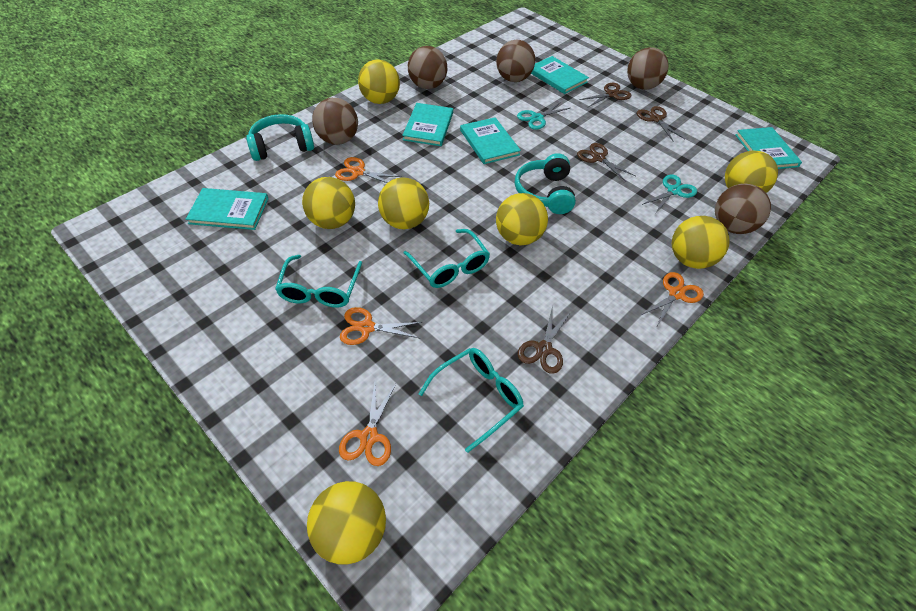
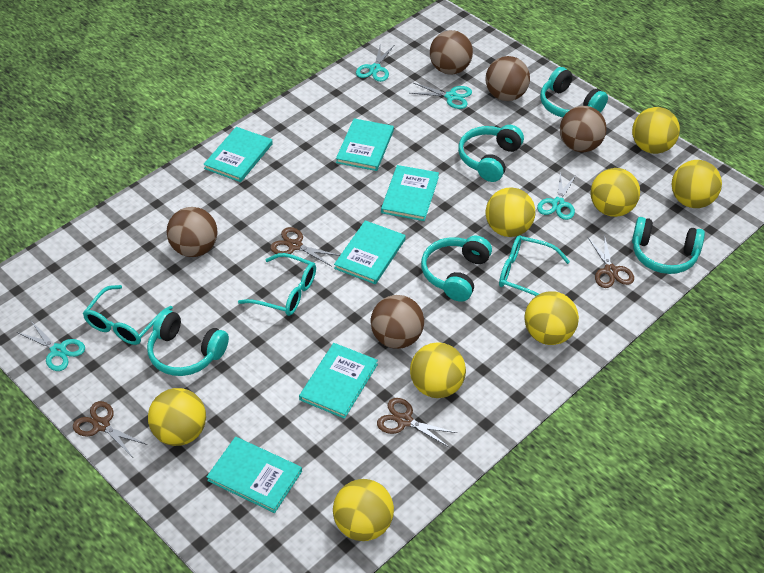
orange scissors: 4 -> 0
turquoise book: 5 -> 6
turquoise headphones: 2 -> 5
turquoise scissors: 2 -> 4
yellow ball: 7 -> 8

